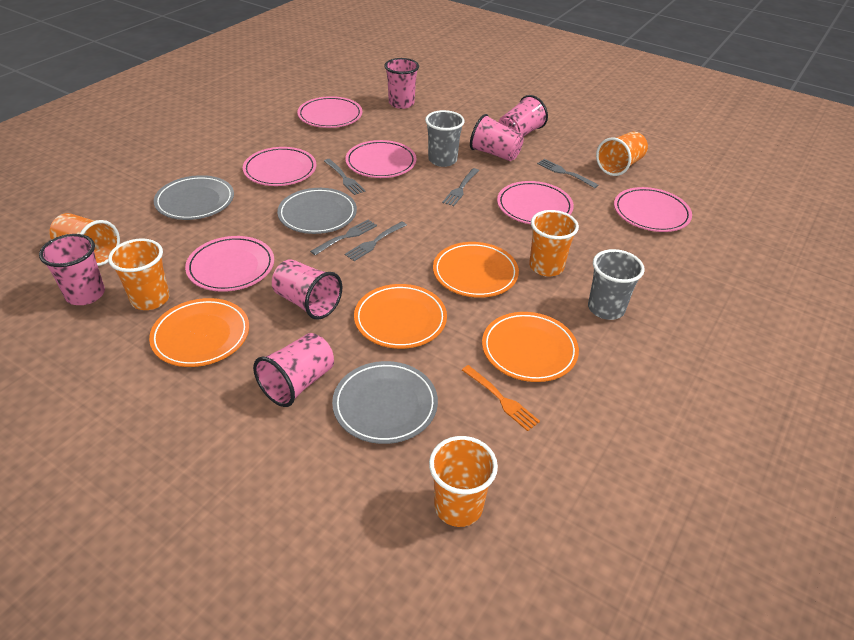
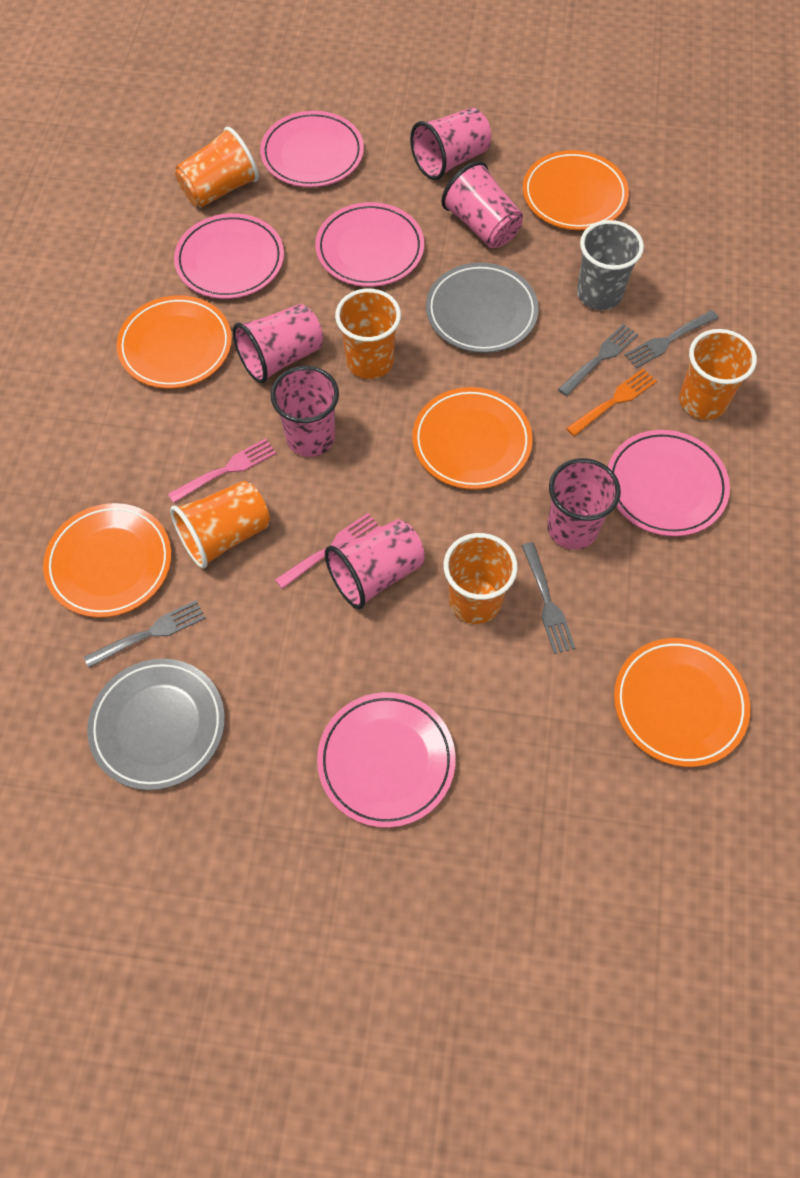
grey cup: 2 -> 1
grey fork: 5 -> 4
grey plate: 3 -> 2
orange plate: 4 -> 5
pink fork: 0 -> 2
pink plate: 6 -> 5

